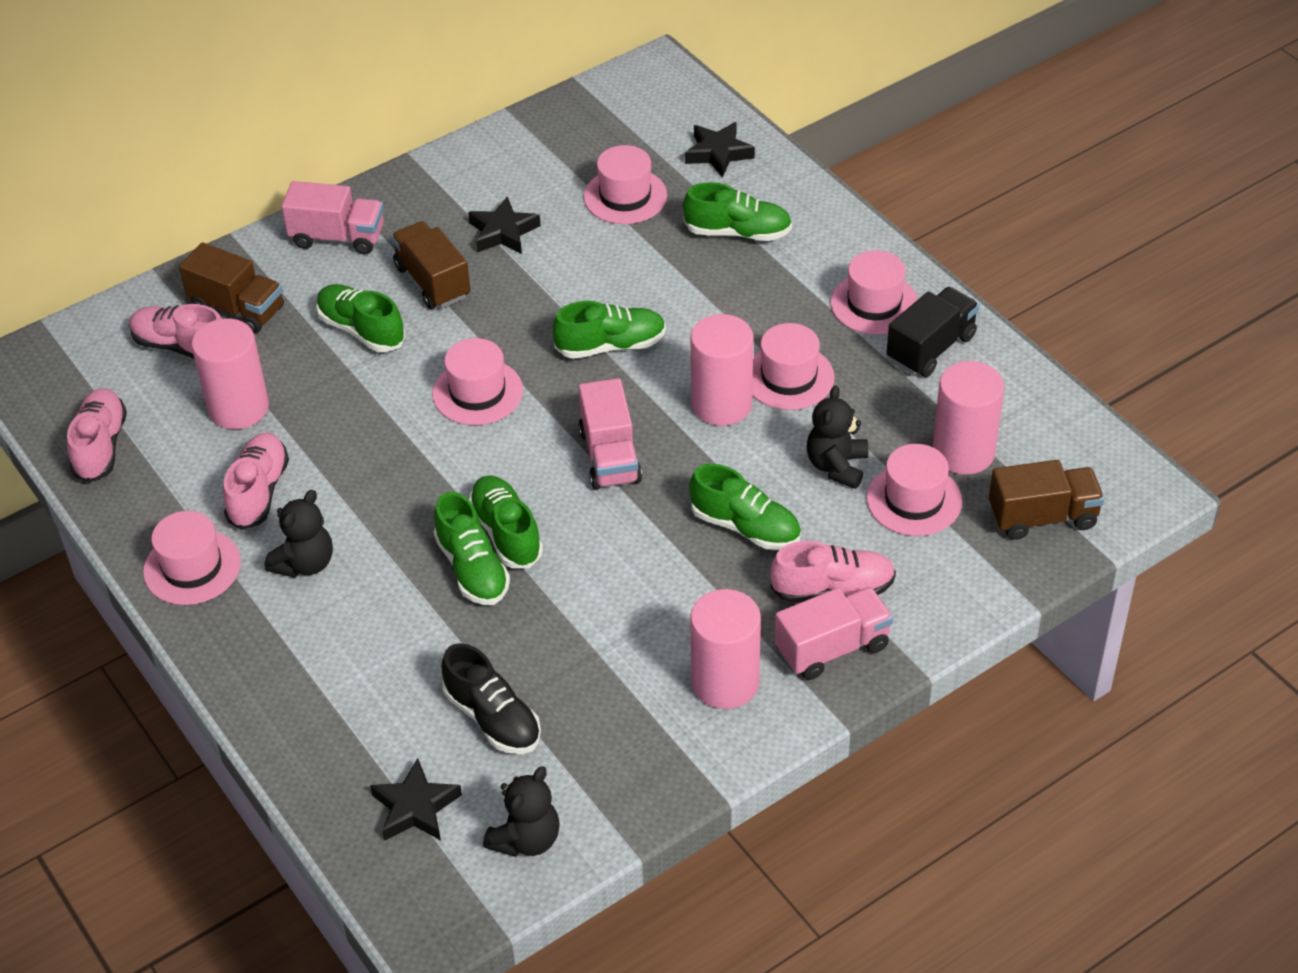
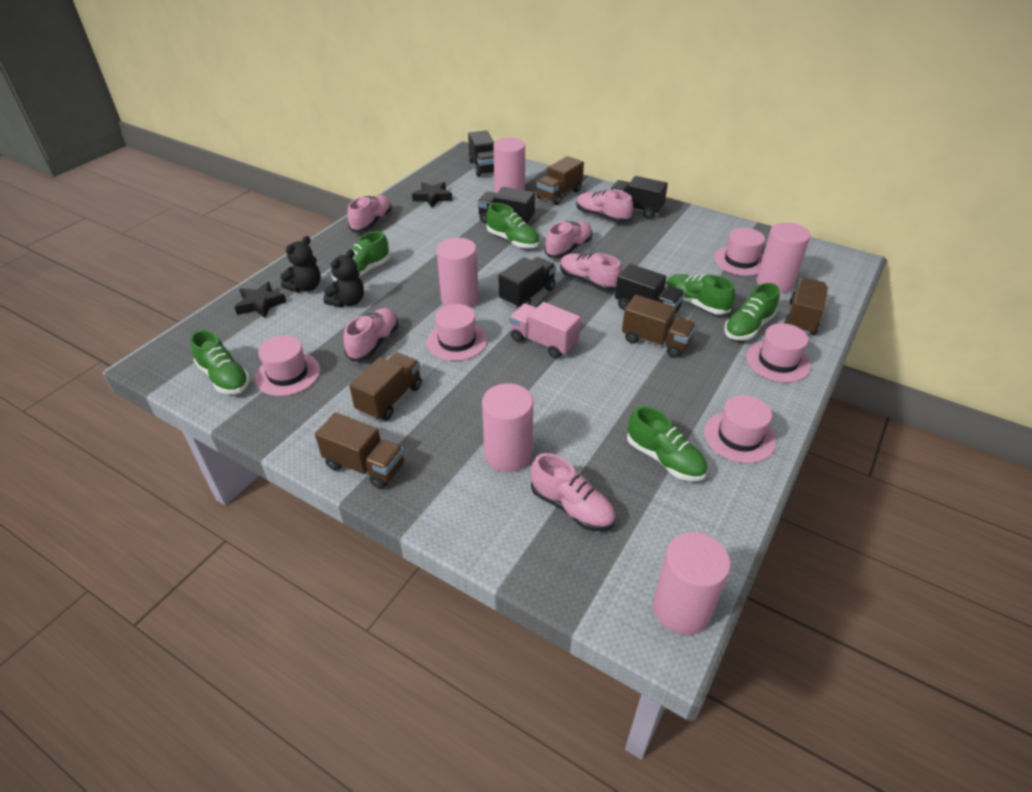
black shoe: 1 -> 0
black star: 3 -> 2
black teddy bear: 3 -> 2
black truck: 1 -> 5
brown truck: 3 -> 5
pink cylinder: 4 -> 5
pink hat: 6 -> 5
pink shoe: 4 -> 6
pink truck: 3 -> 1

